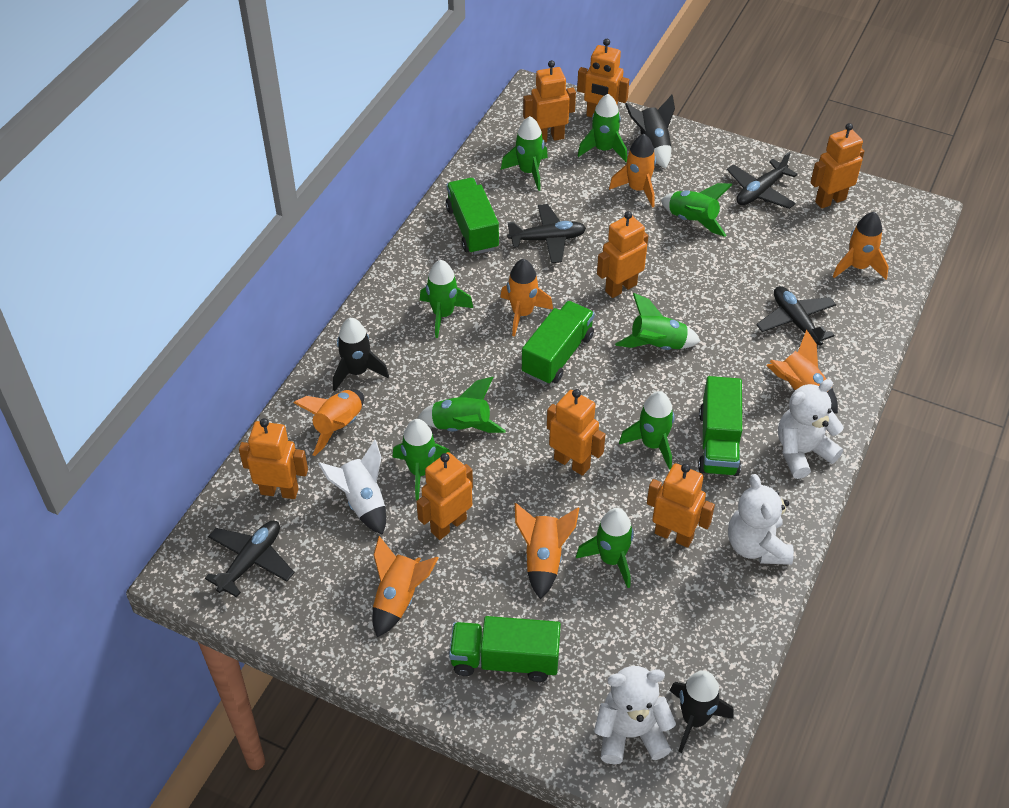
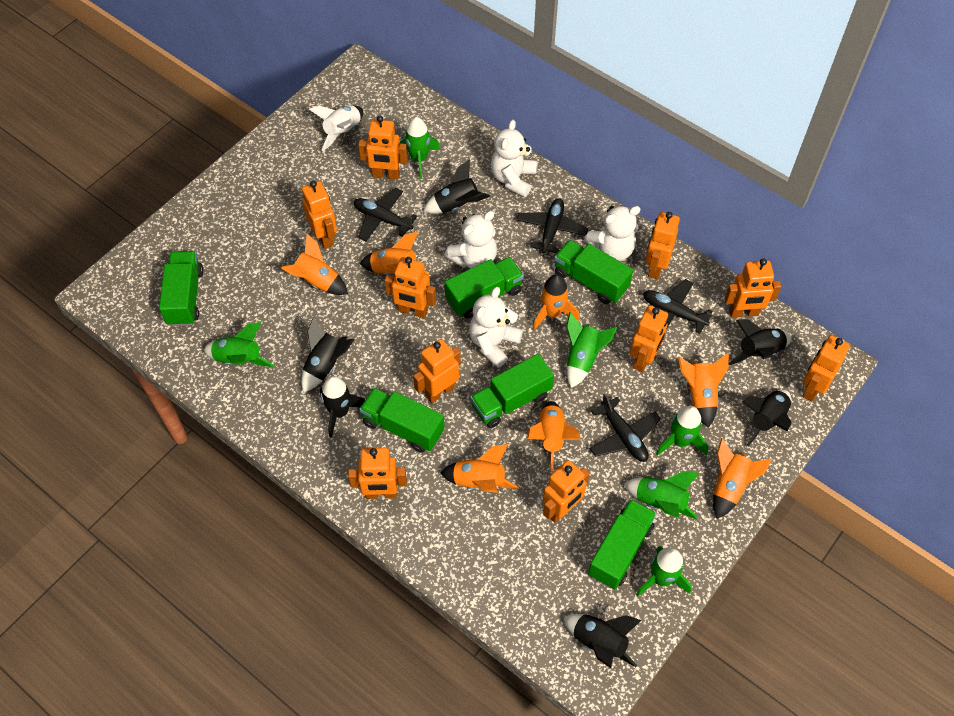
black rocket: 3 -> 6
green rocket: 9 -> 6
green truck: 4 -> 6
orange robot: 8 -> 10
white teddy bear: 3 -> 4

